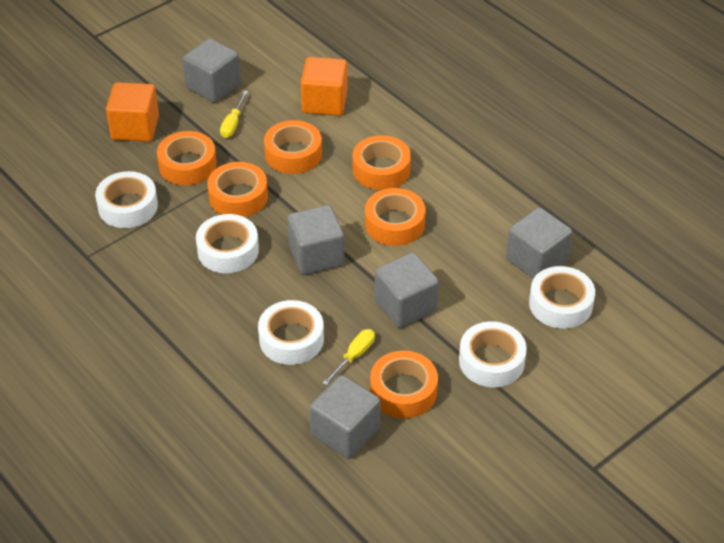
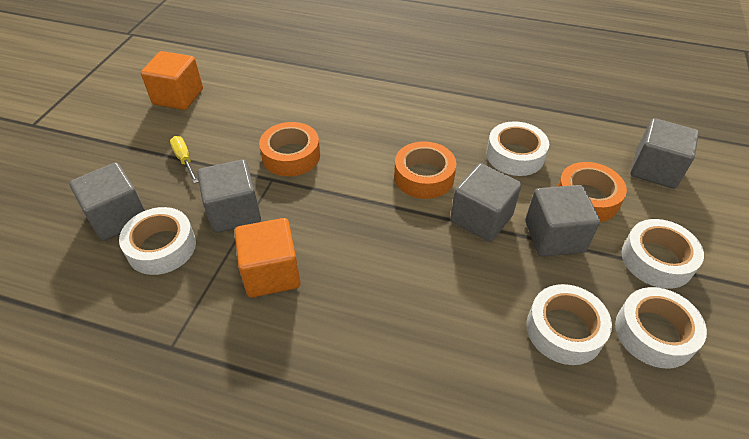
orange tape: 6 -> 3
yellow screwdriver: 2 -> 1

